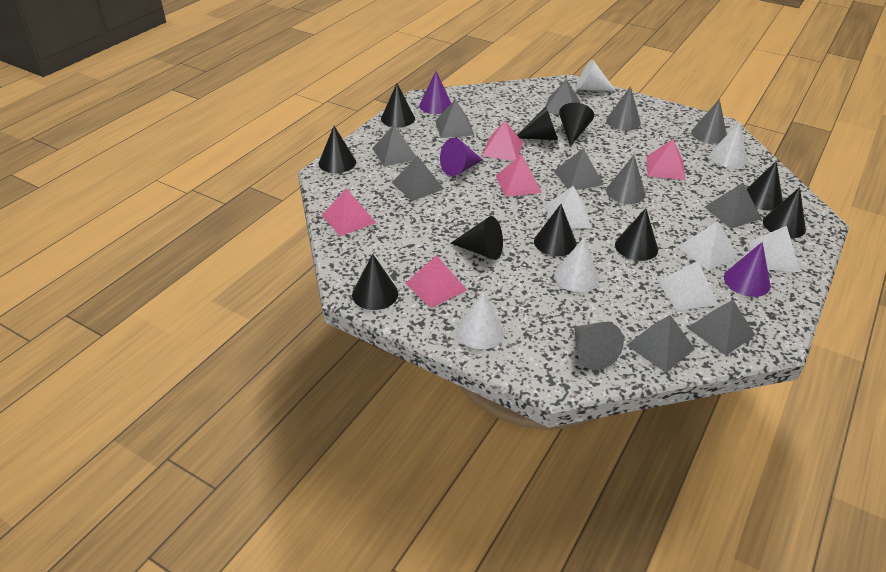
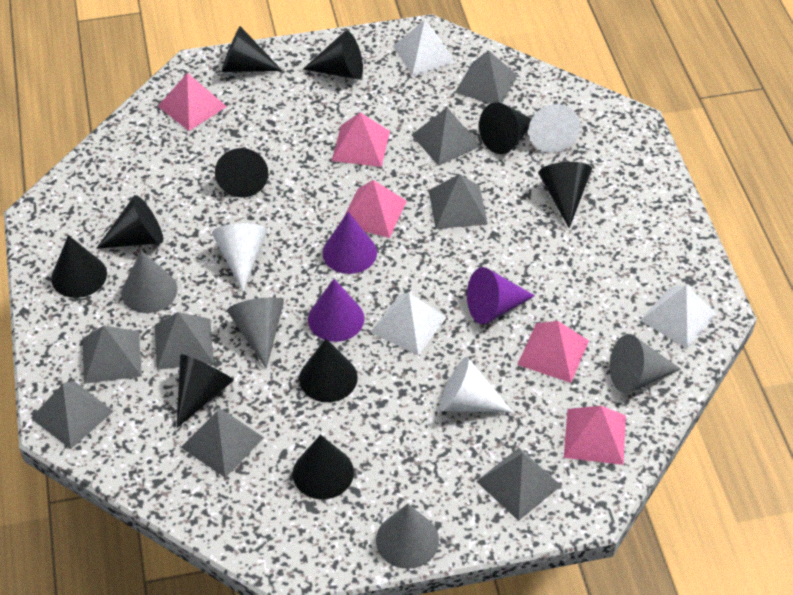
white cone: 4 -> 3
white pyramid: 4 -> 3

